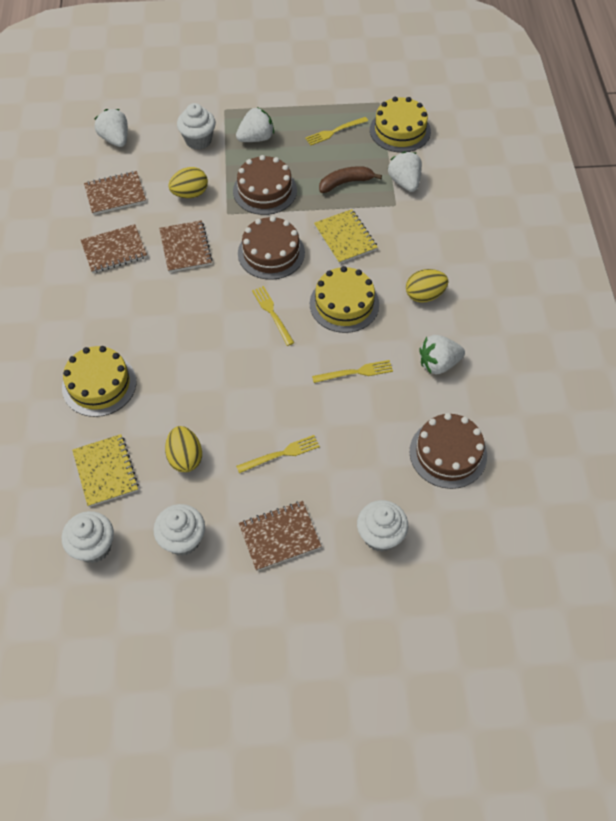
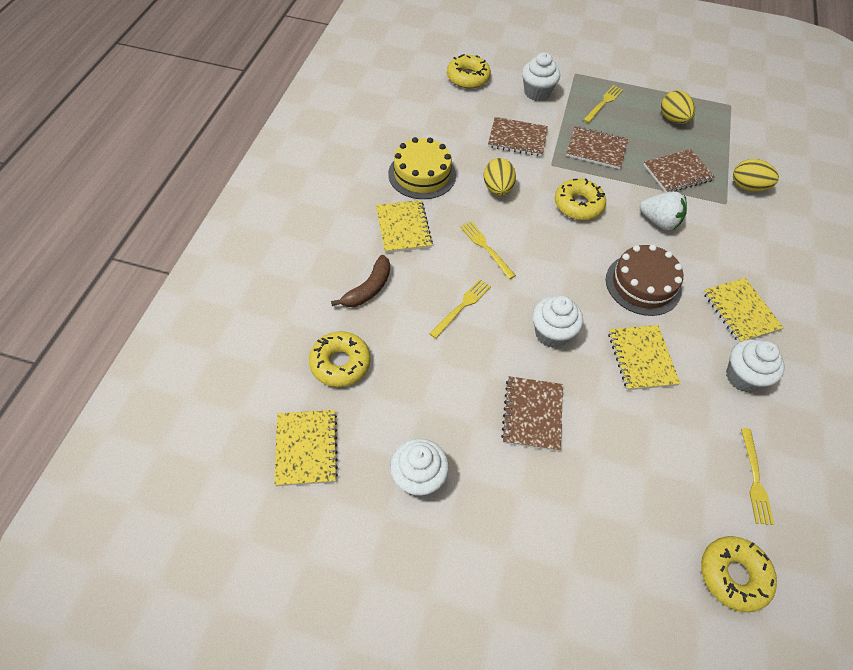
brown cake: 3 -> 1
white strawberry: 4 -> 1
yellow cake: 3 -> 1
yellow donut: 0 -> 4
yellow notebook: 2 -> 4

